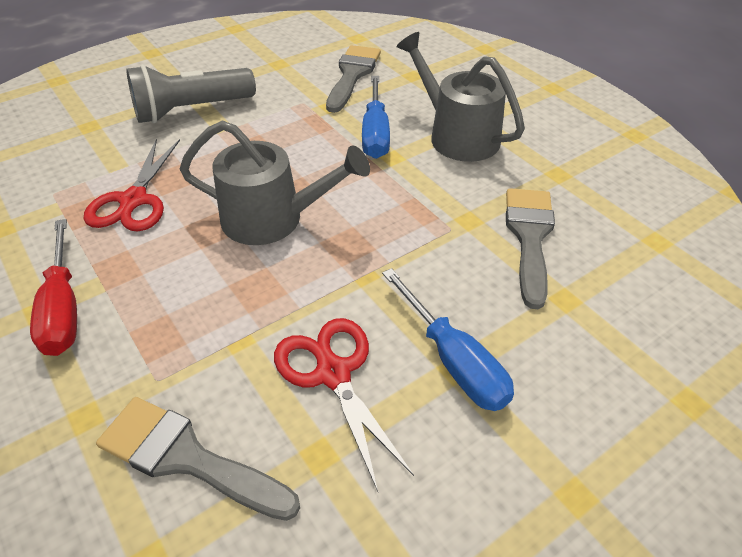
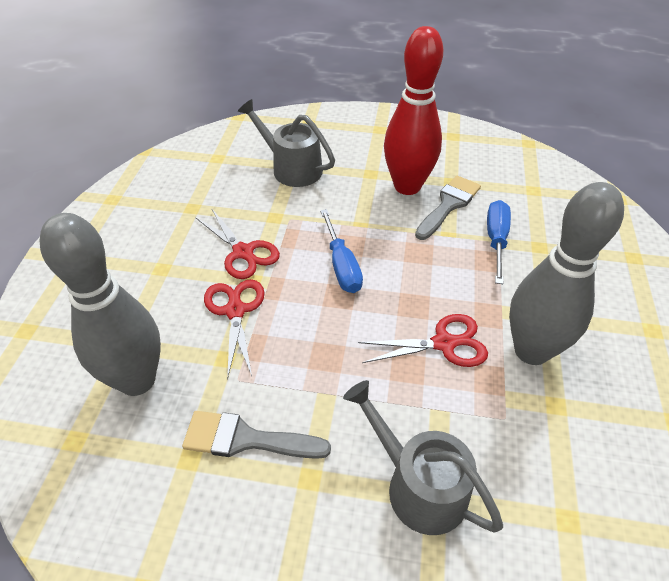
grey bowling pin: 0 -> 2
grey brush: 3 -> 2
grey flashlight: 1 -> 0
red bowling pin: 0 -> 1
red scissors: 2 -> 3
red screwdriver: 1 -> 0

